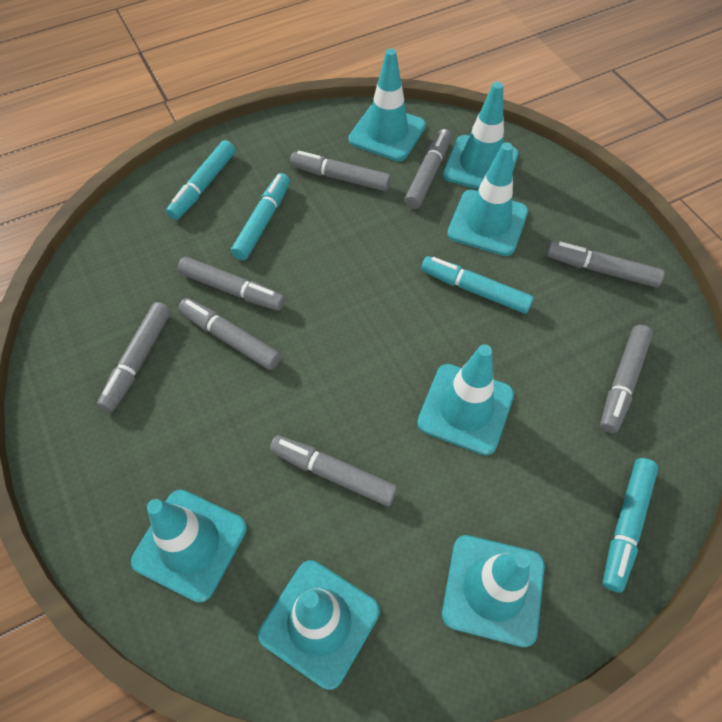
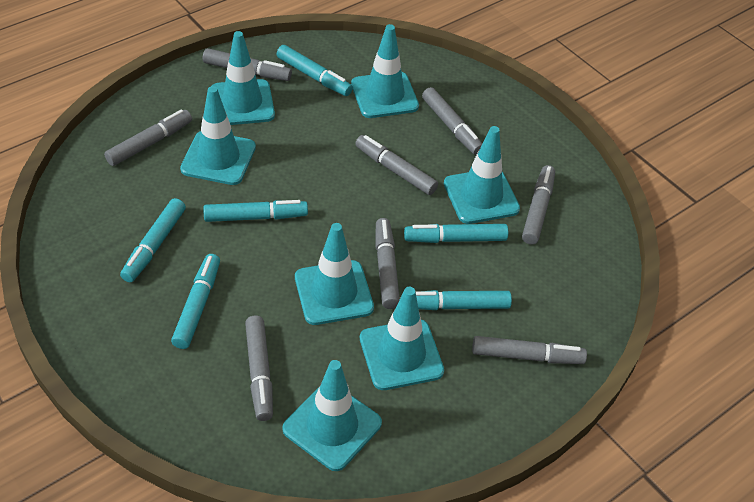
turquoise marker: 4 -> 6

